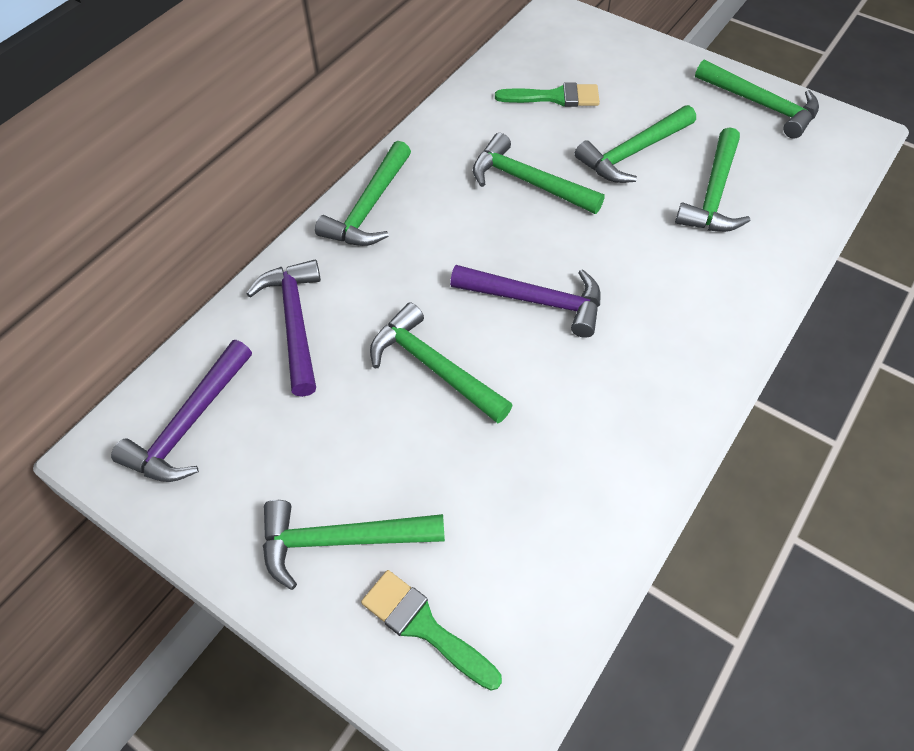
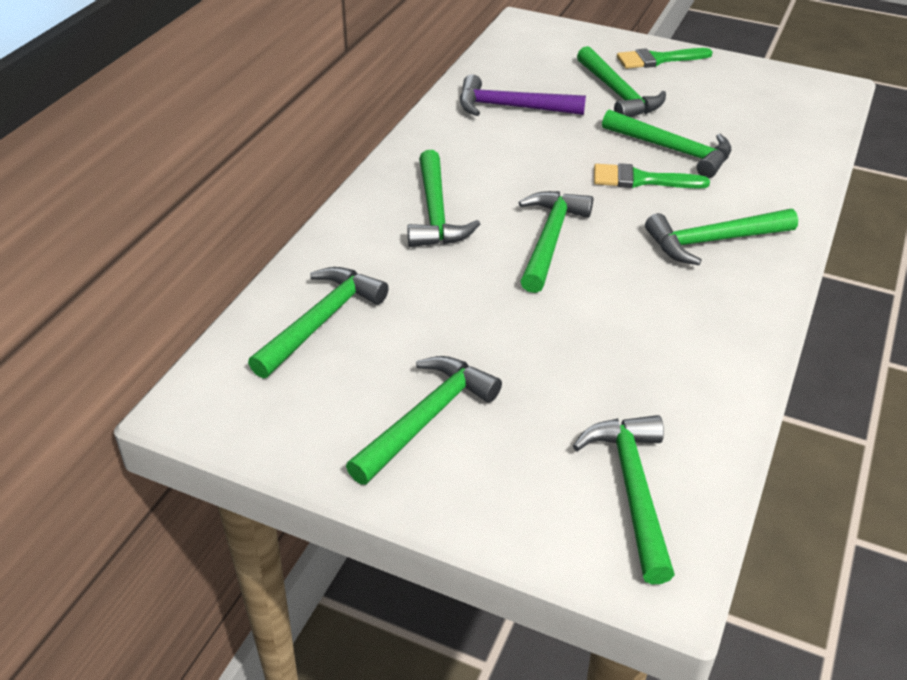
green hammer: 7 -> 8
purple hammer: 3 -> 1

